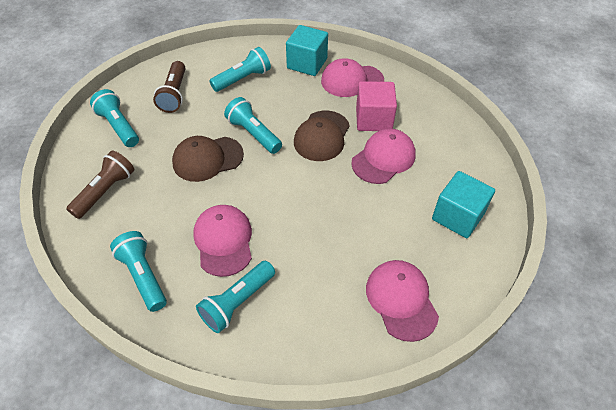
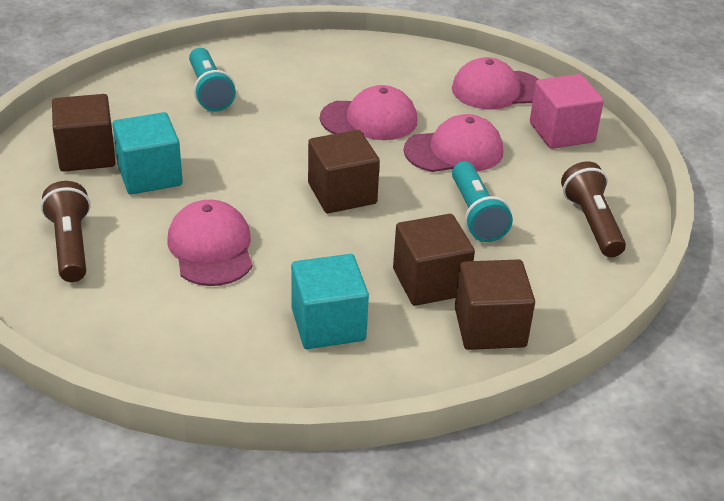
brown cap: 2 -> 0
brown cube: 0 -> 4
turquoise flashlight: 5 -> 2

